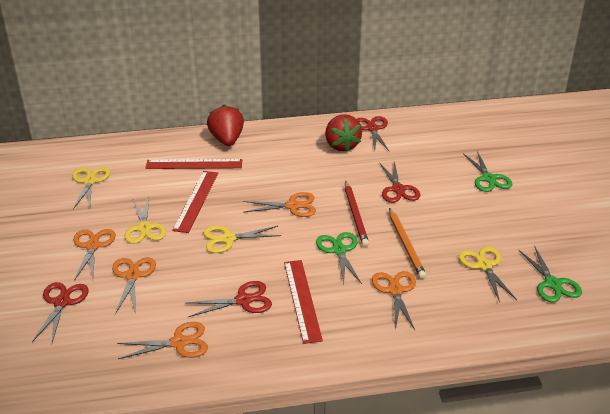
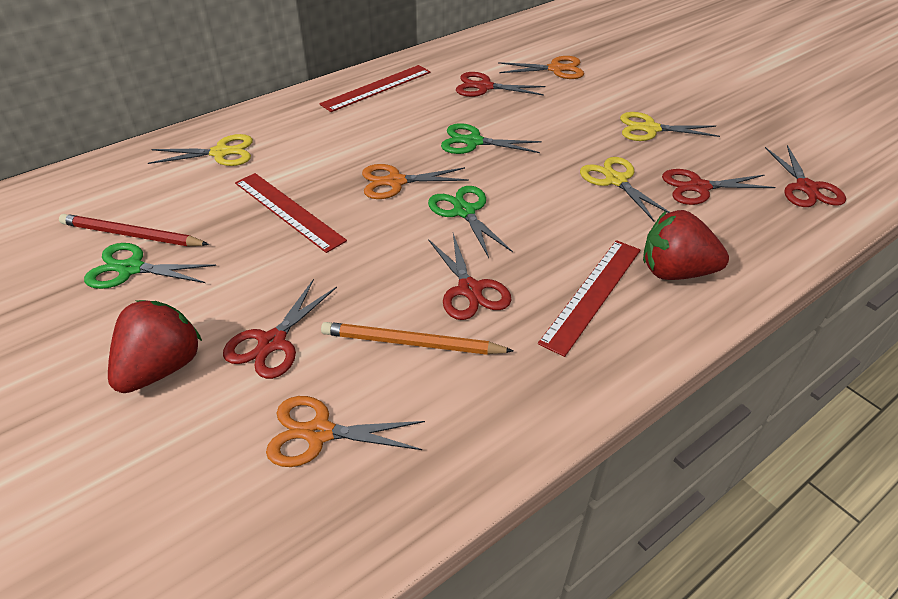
orange scissors: 5 -> 3
red scissors: 4 -> 5
yellow scissors: 4 -> 3

